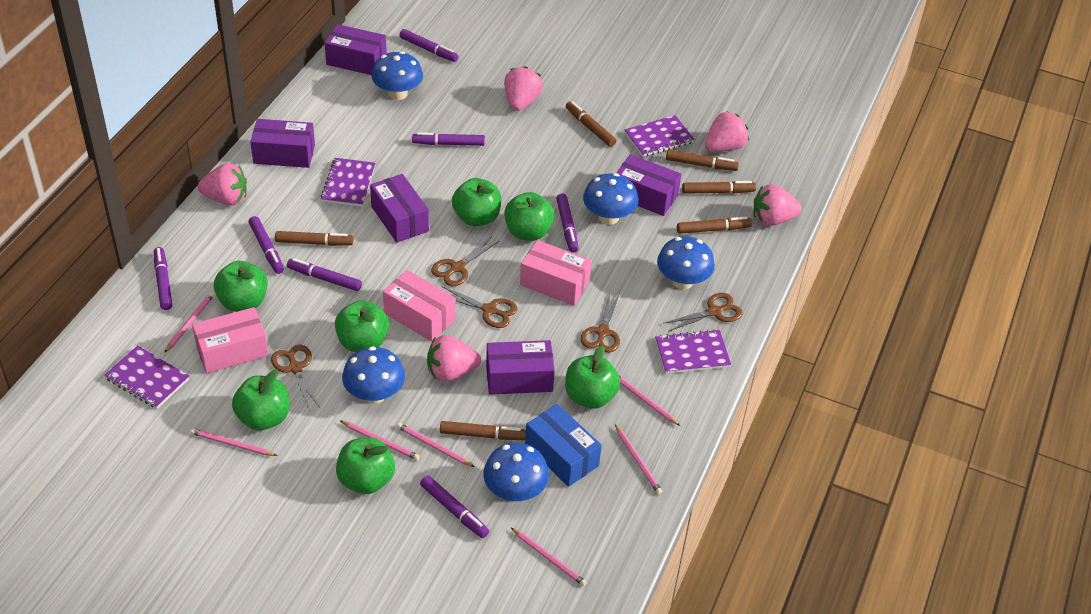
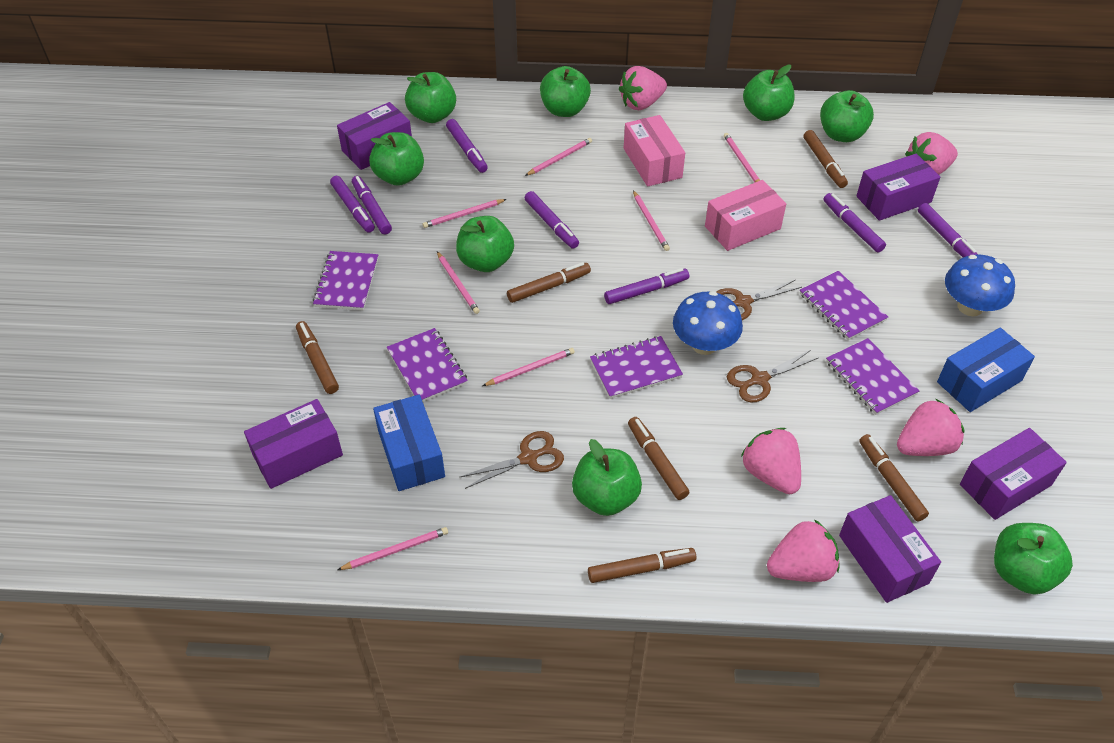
blue box: 1 -> 2
blue mushroom: 5 -> 2
brown scissors: 5 -> 3
green apple: 7 -> 8
pink box: 3 -> 2
purple notebook: 4 -> 5

